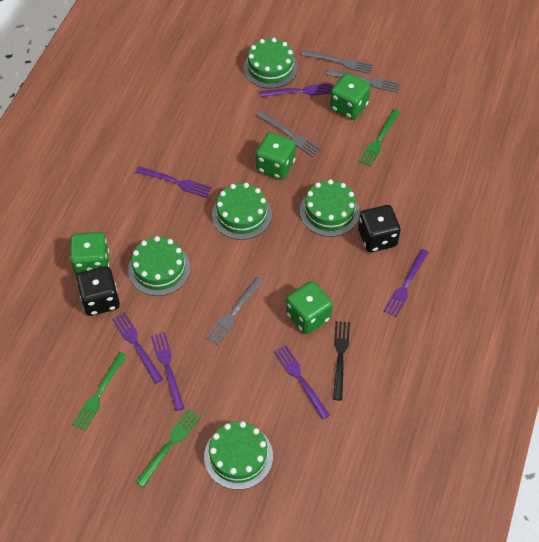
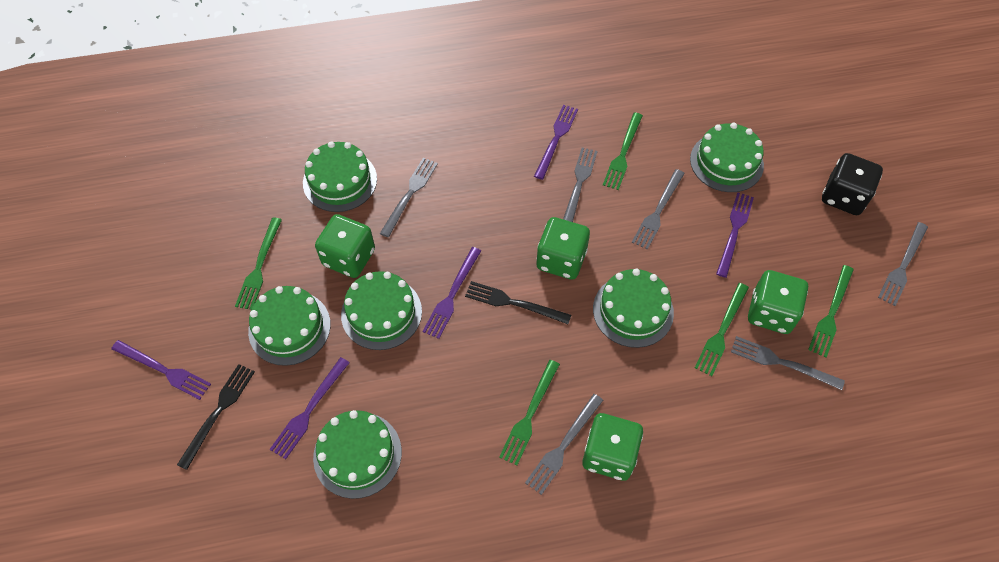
black dice: 2 -> 1
black fork: 1 -> 2
green cake: 5 -> 6
green fork: 3 -> 5
grey fork: 4 -> 6
purple fork: 6 -> 5

